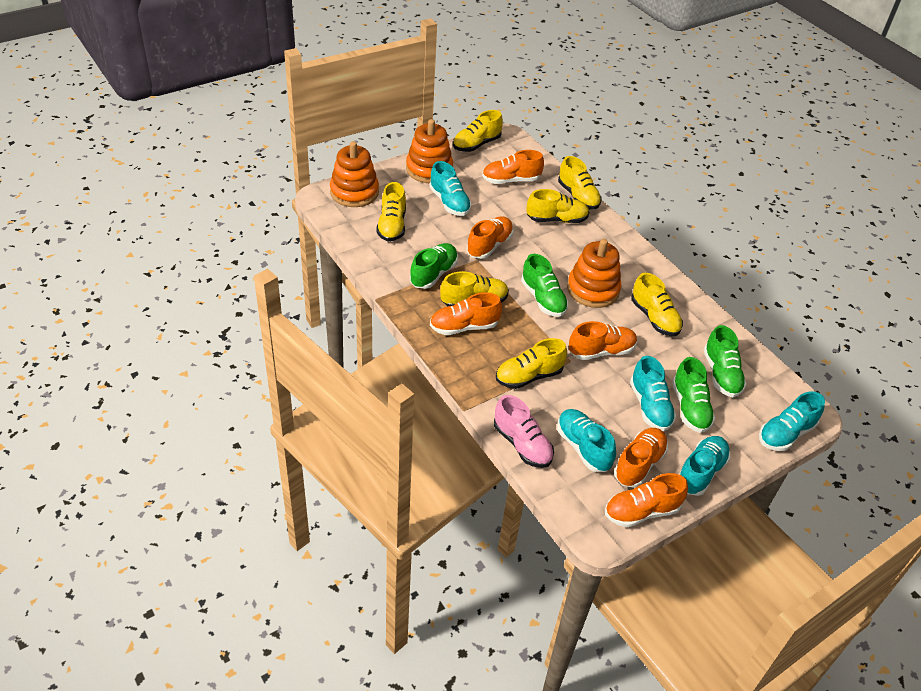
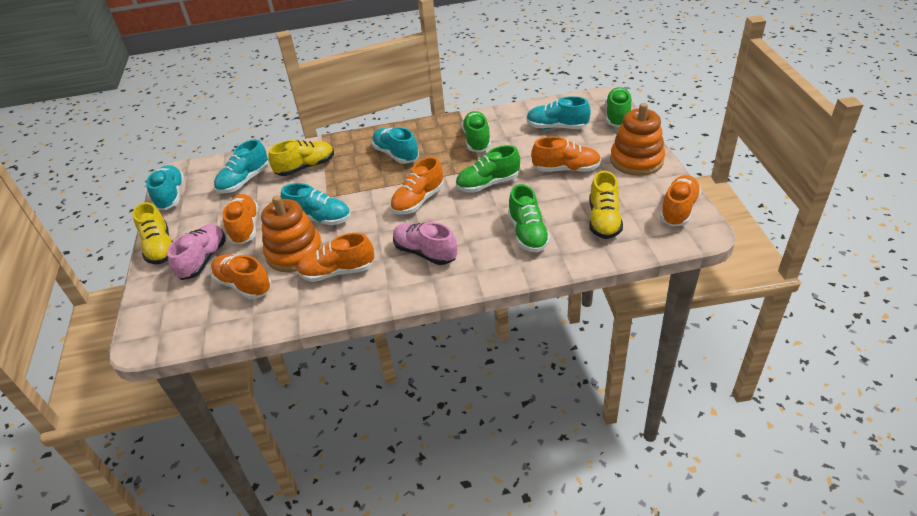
orange stacking toy: 3 -> 2
pink shoe: 1 -> 2
yellow shoe: 7 -> 3

